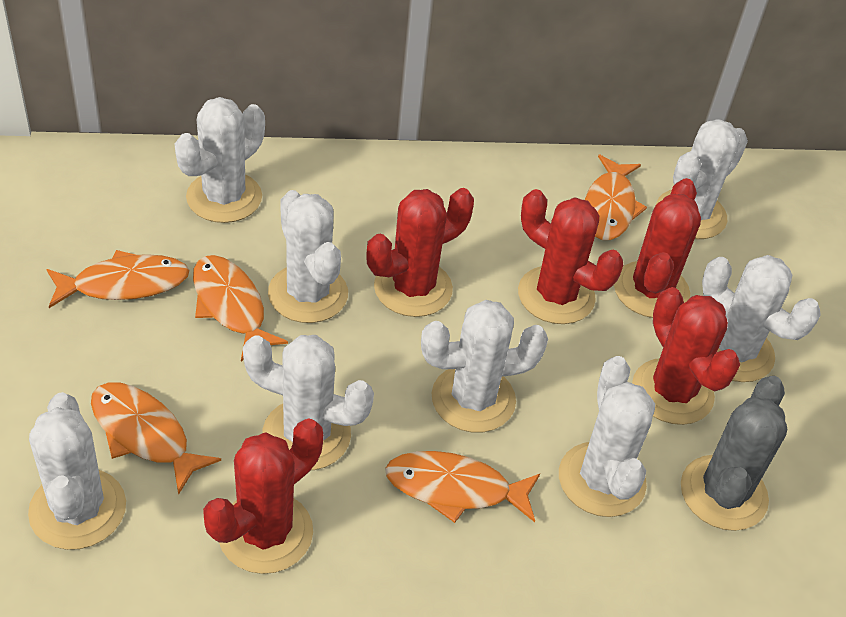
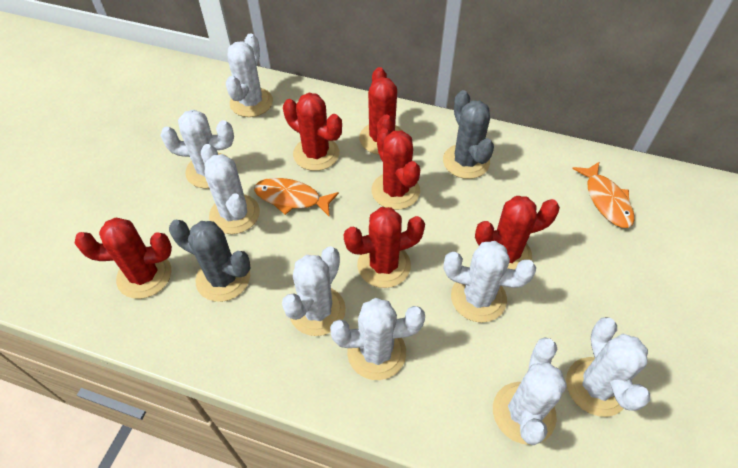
grey cactus: 1 -> 2
orange fish: 5 -> 2
red cactus: 5 -> 6

